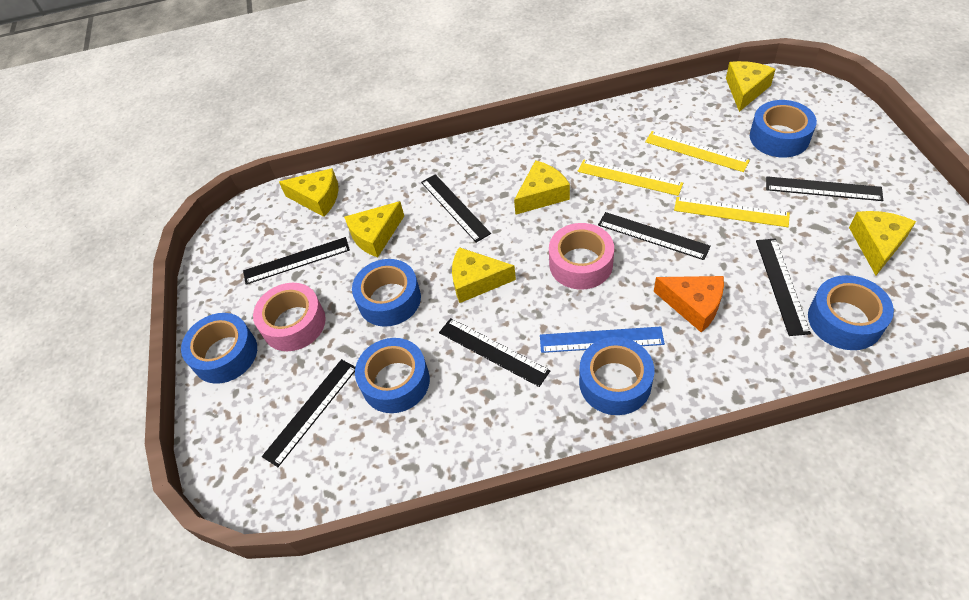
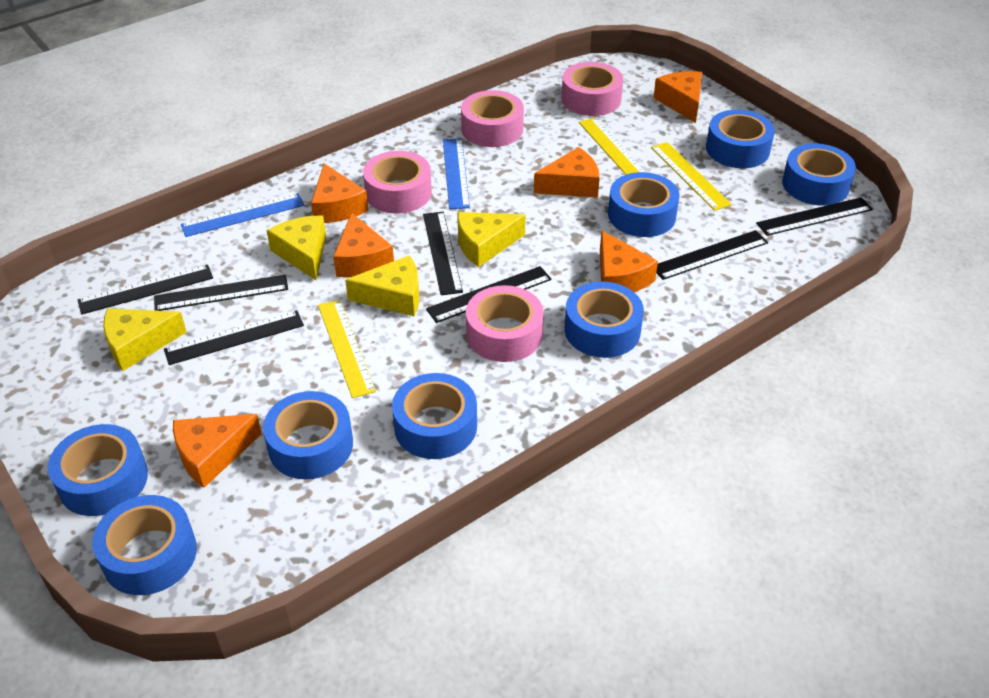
blue ruler: 1 -> 2
blue tape: 6 -> 8
orange cheese: 1 -> 6
pink tape: 2 -> 4
yellow cheese: 6 -> 4

